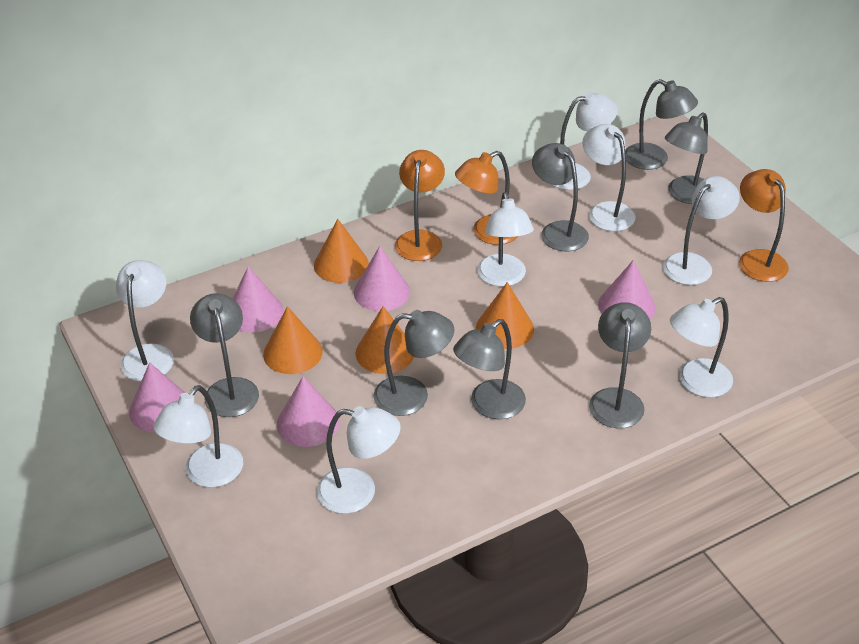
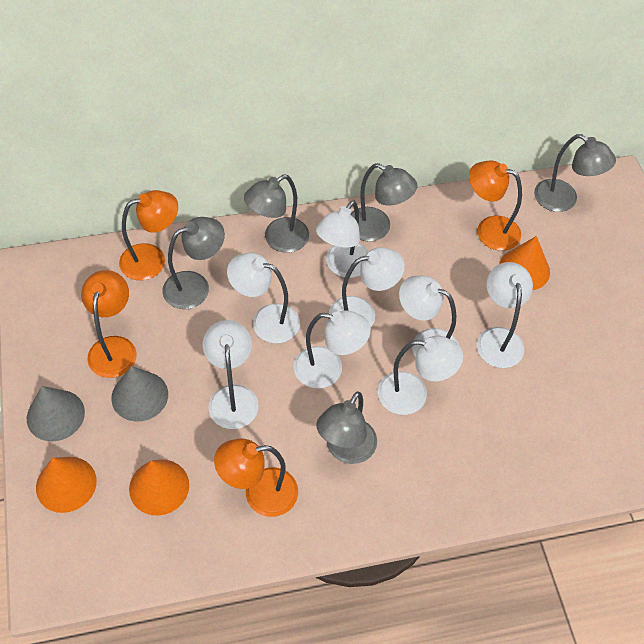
grey cone: 0 -> 2
grey lamp: 7 -> 5
orange cone: 4 -> 3
orange lamp: 3 -> 4
pink cone: 5 -> 0

